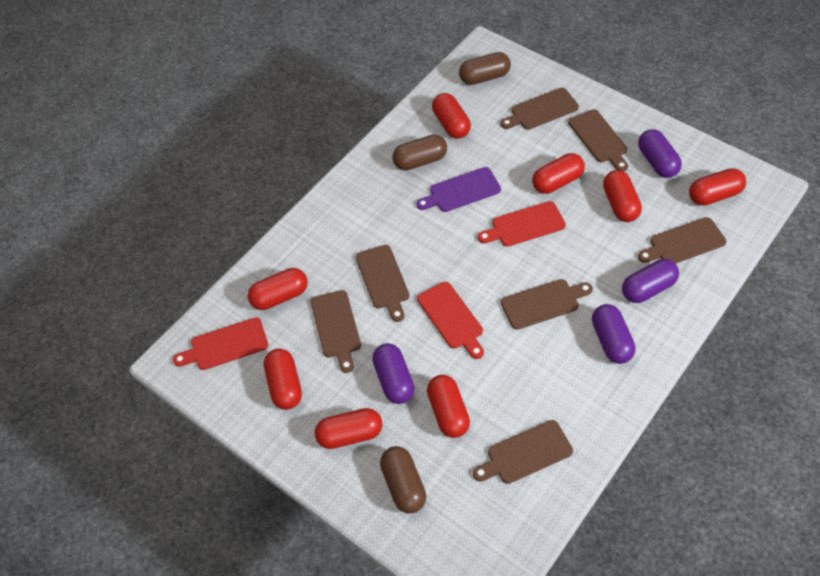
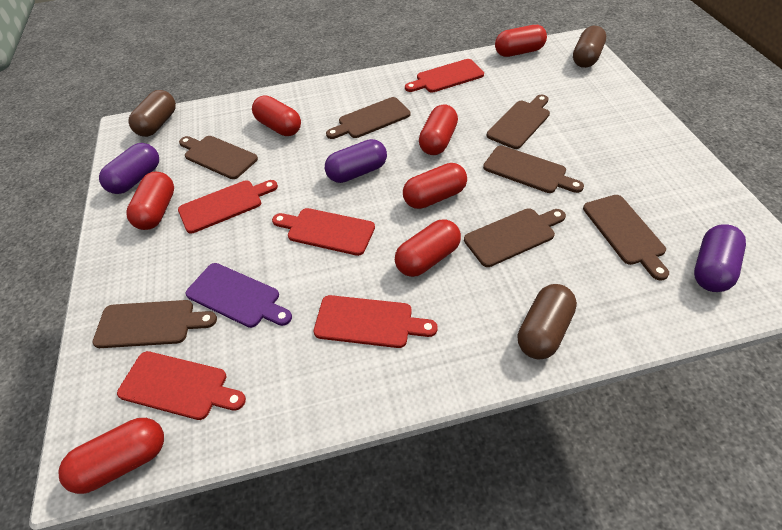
purple capsule: 4 -> 3
red capsule: 8 -> 7
red cutting board: 3 -> 5

